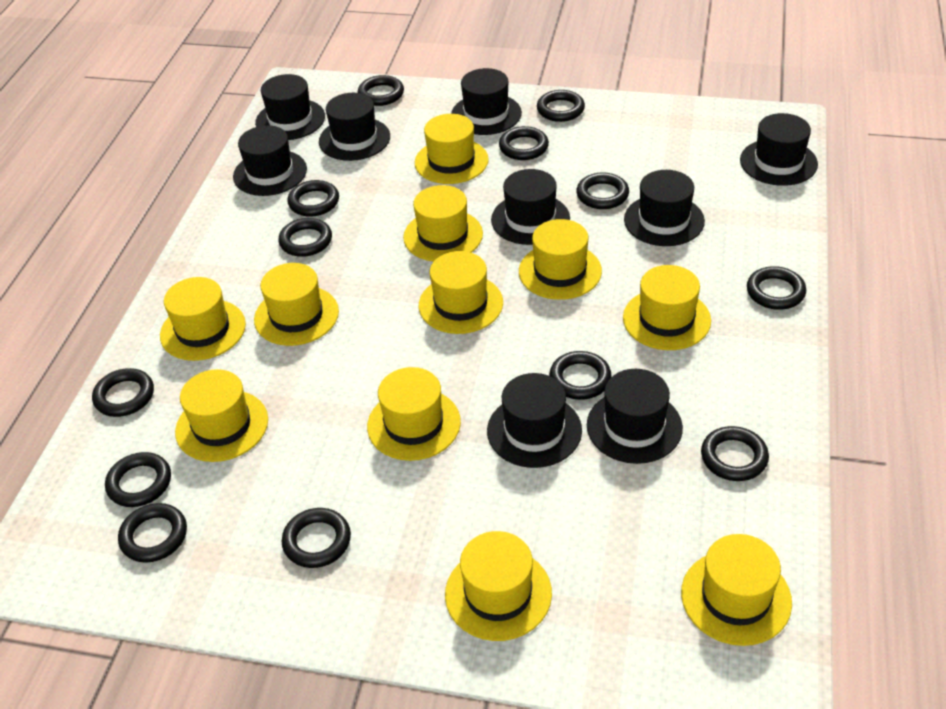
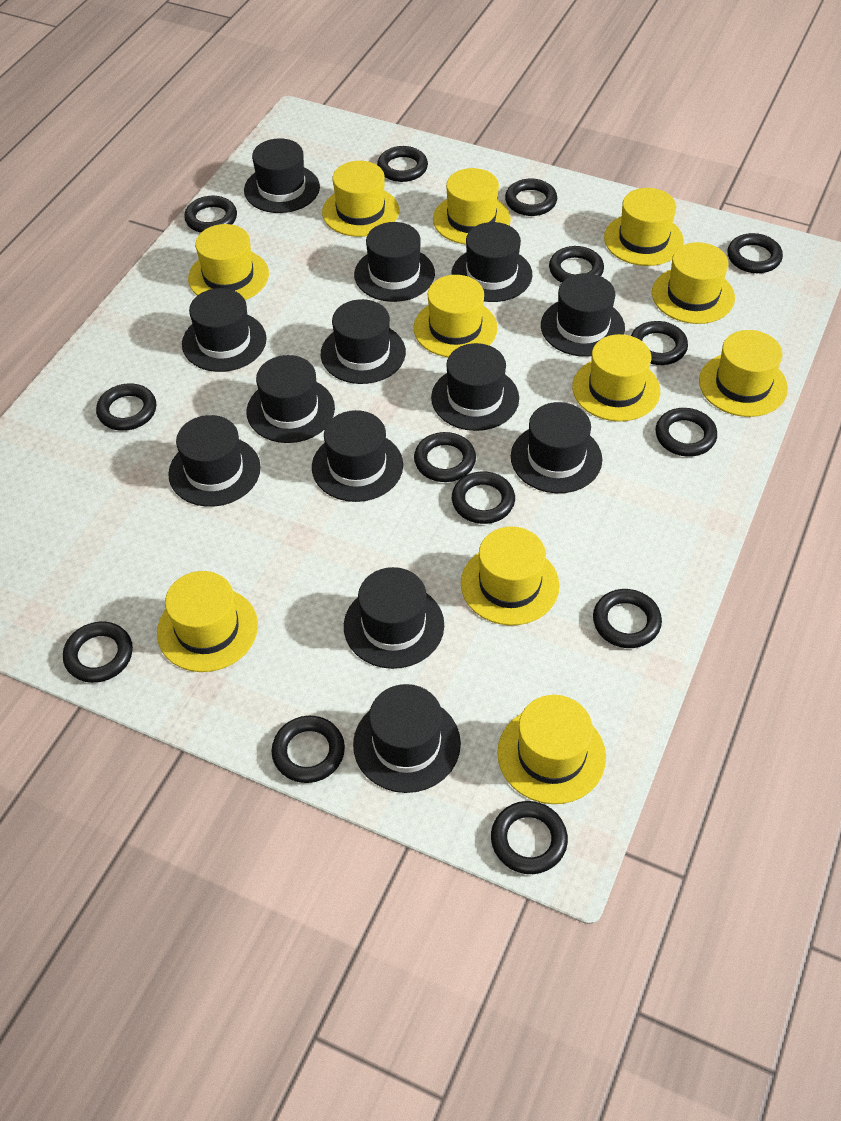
black hat: 9 -> 13
black ring: 13 -> 14

